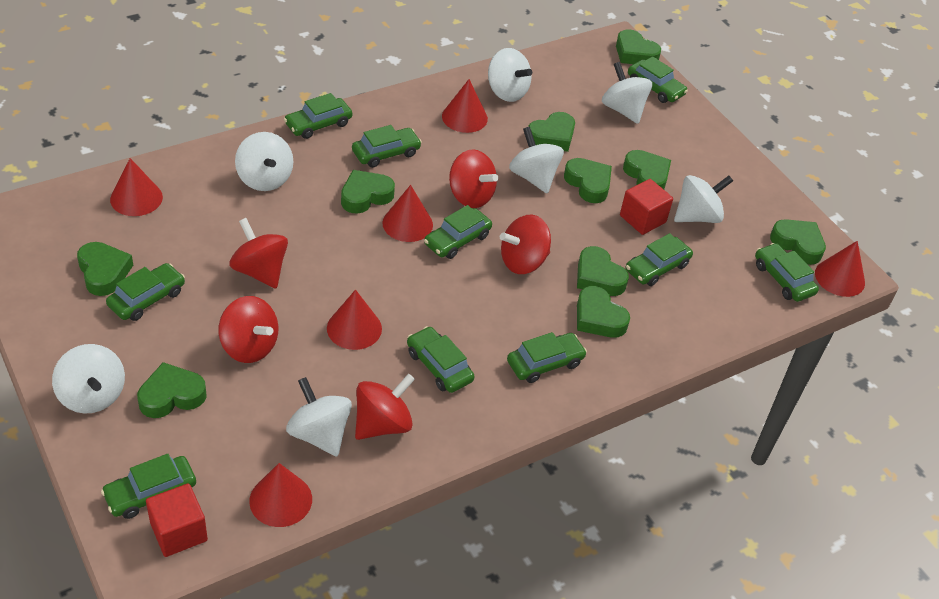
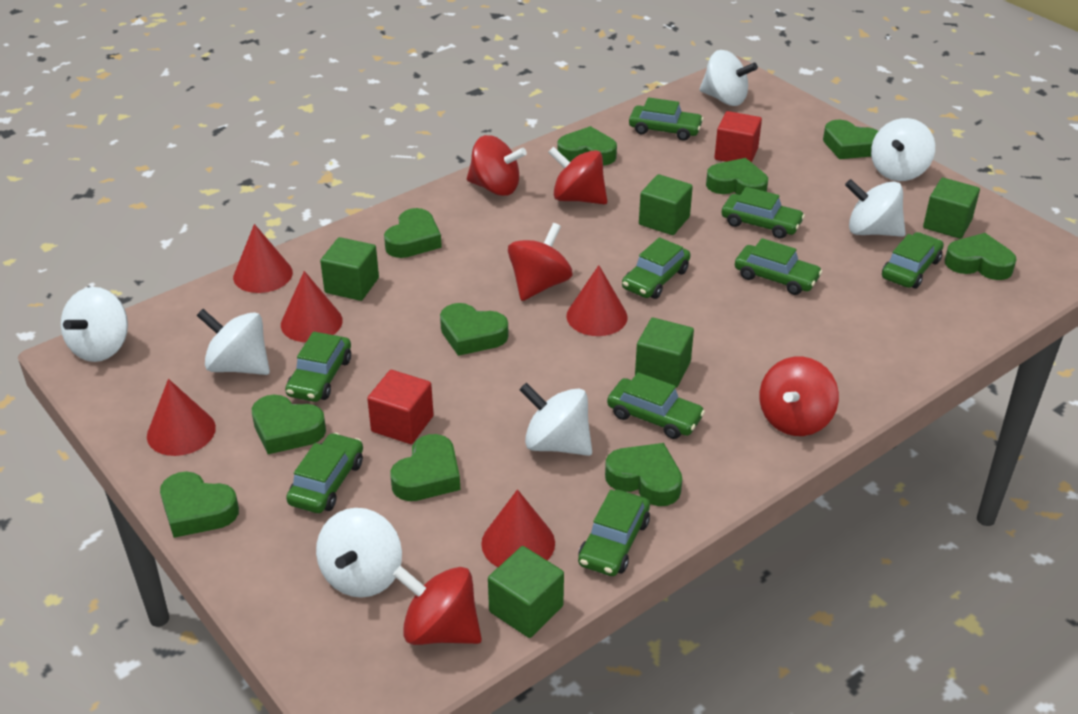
green car: 10 -> 9
green cube: 0 -> 5
red cone: 6 -> 5

